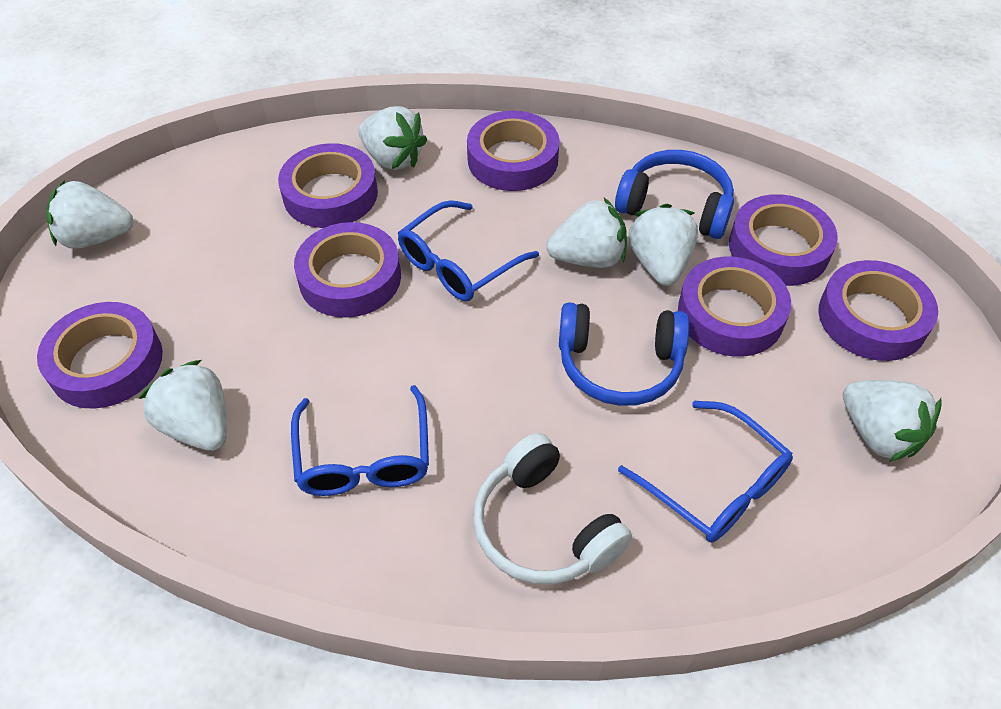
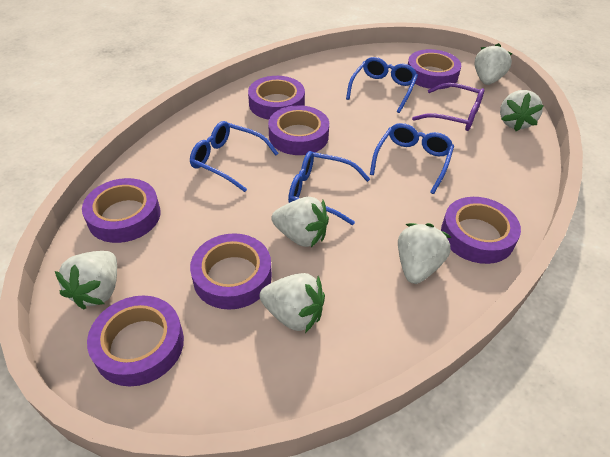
blue glasses: 3 -> 4
blue headphones: 2 -> 0
purple glasses: 0 -> 1
white headphones: 1 -> 0

